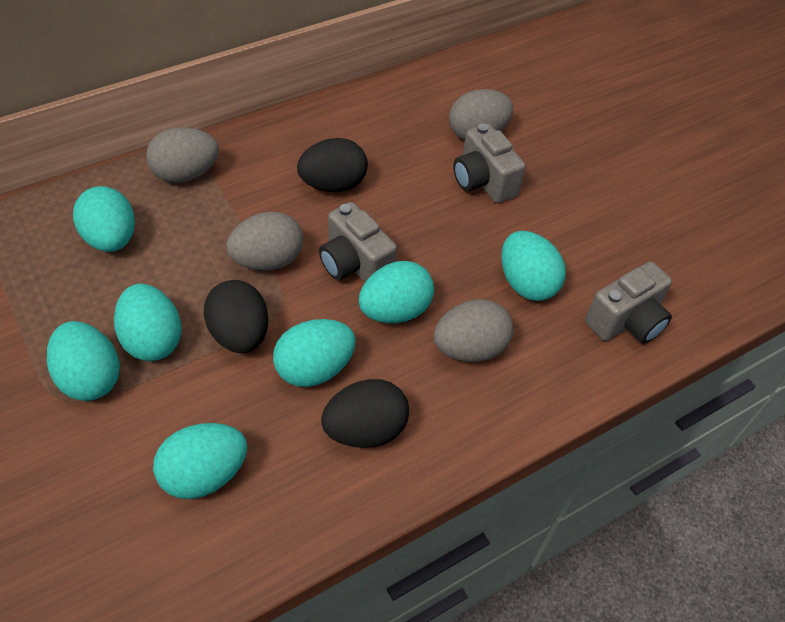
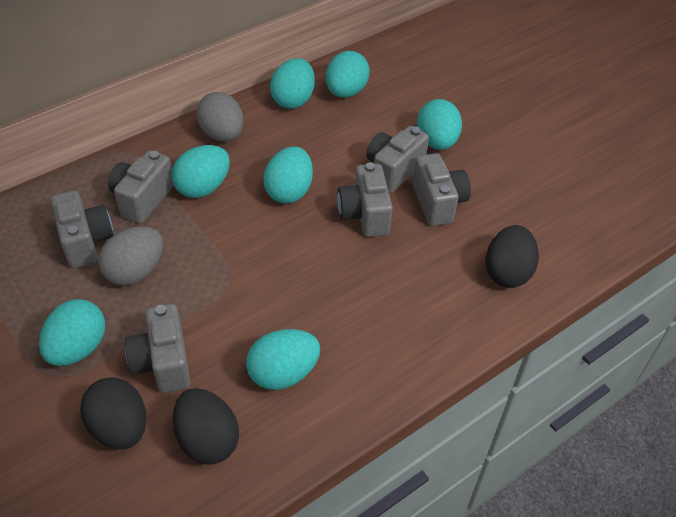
grey camera: 3 -> 6
grey egg: 4 -> 2

